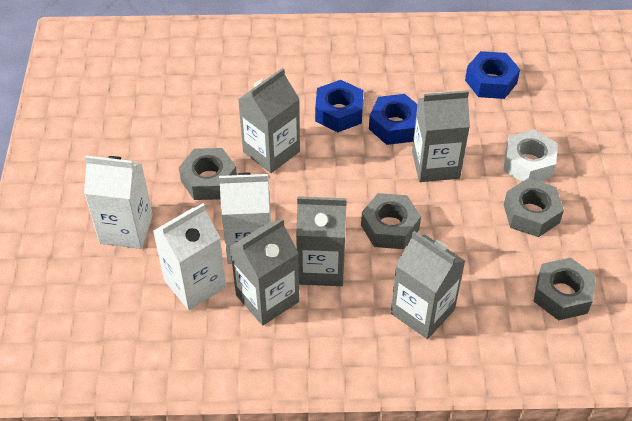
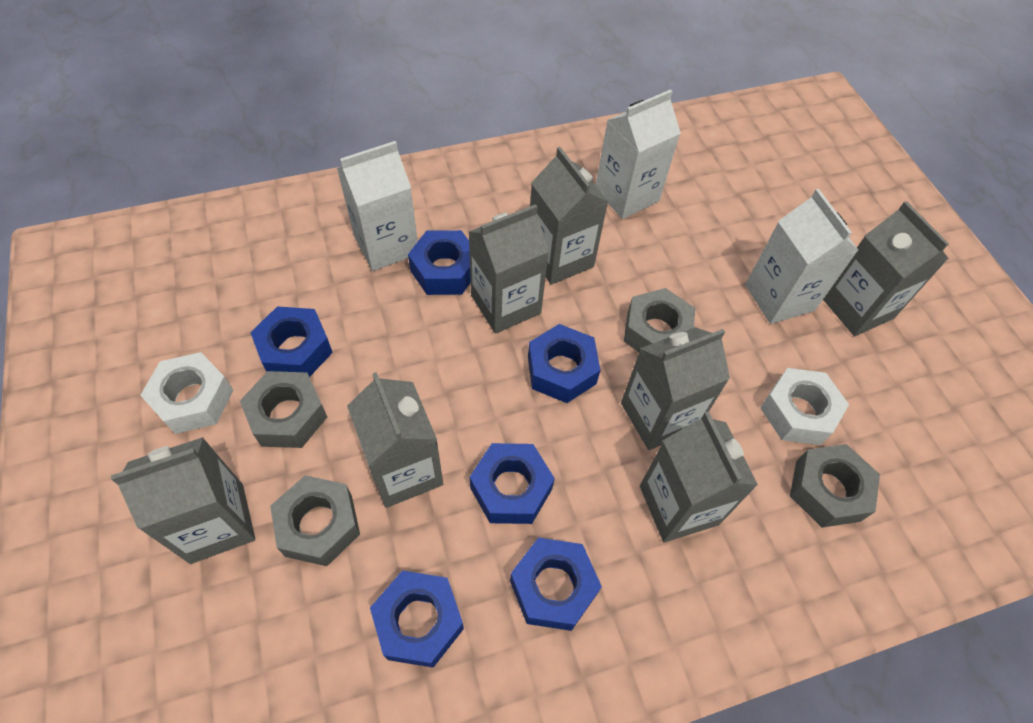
blue nut: 3 -> 6
grey carton: 5 -> 7
white nut: 1 -> 2

